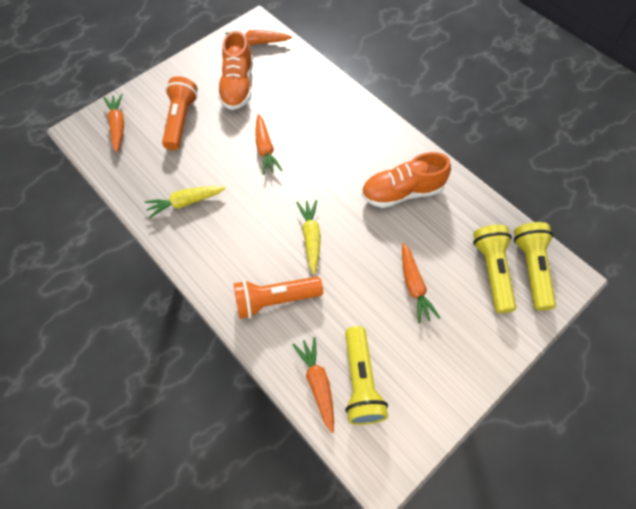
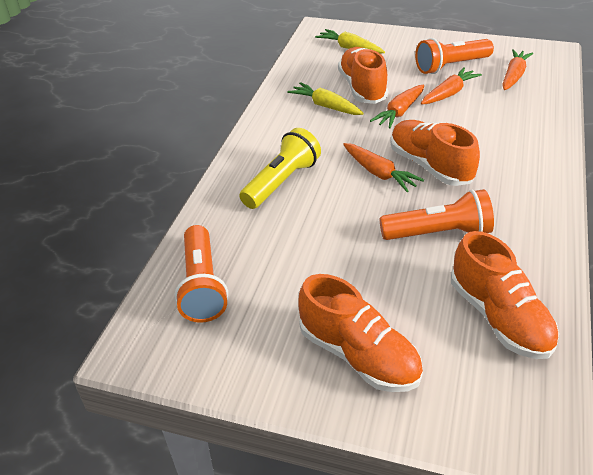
orange carrot: 5 -> 4
orange flashlight: 2 -> 3
orange shoe: 2 -> 4
yellow flashlight: 3 -> 1

